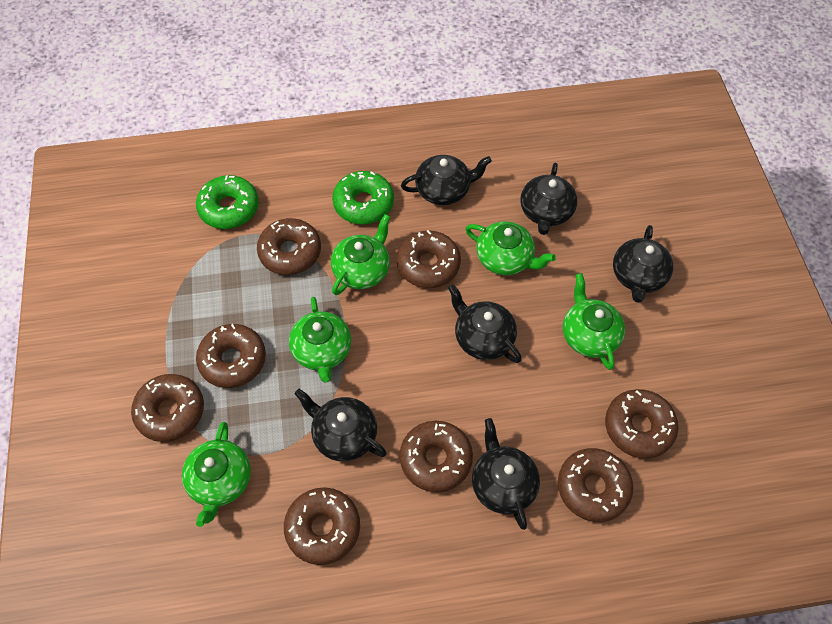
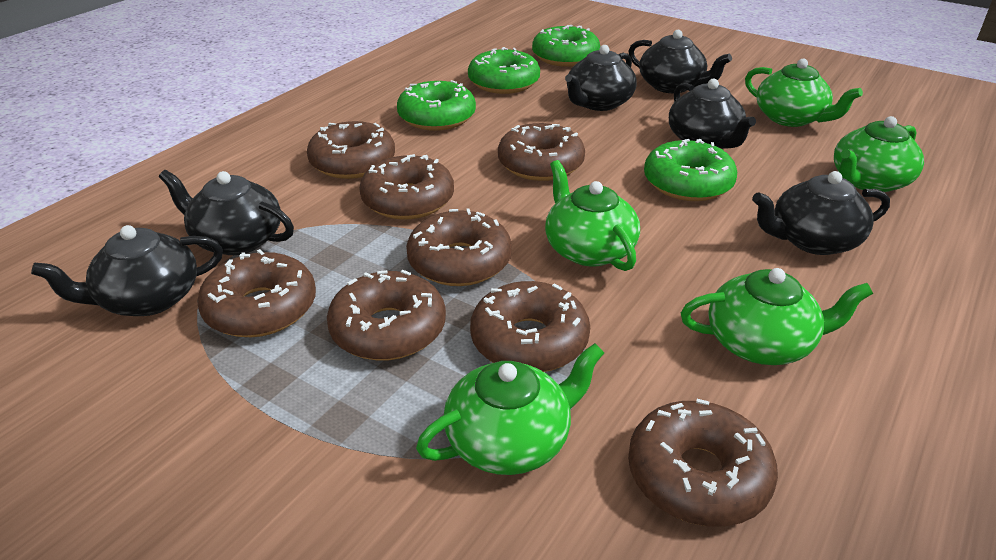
green donut: 2 -> 4

